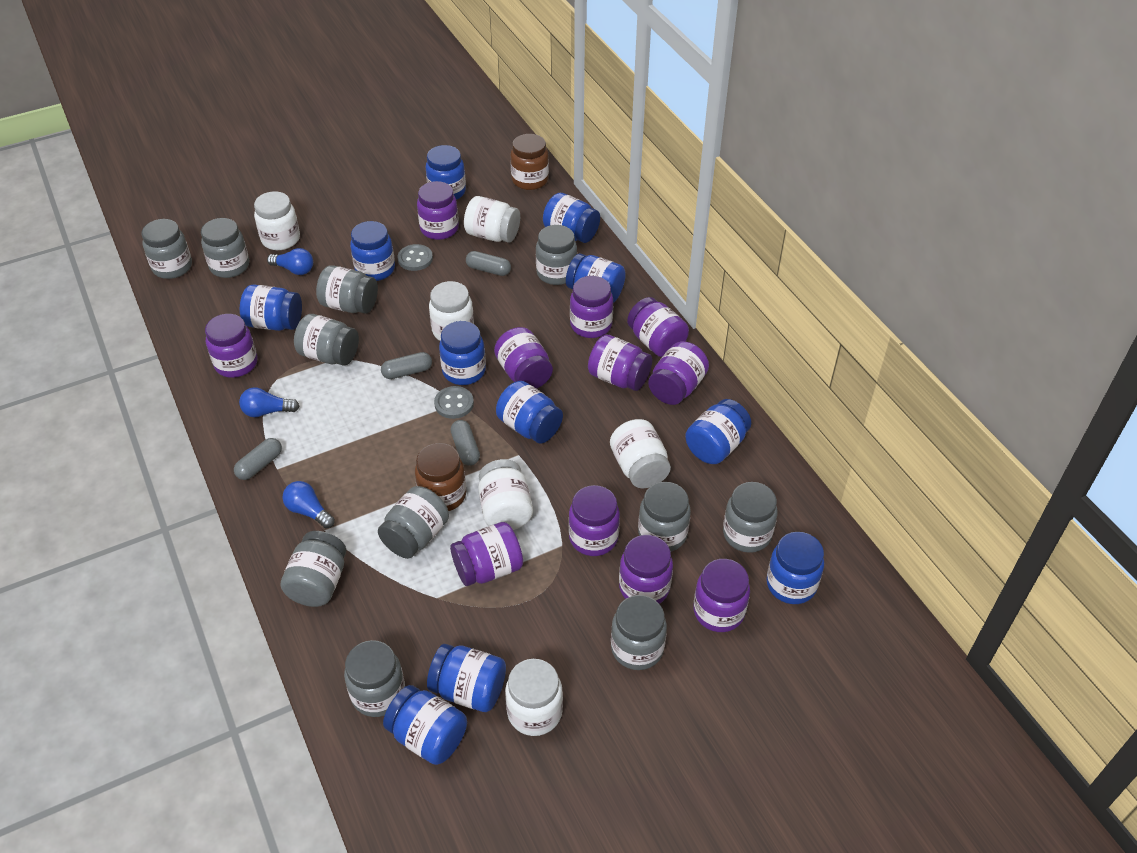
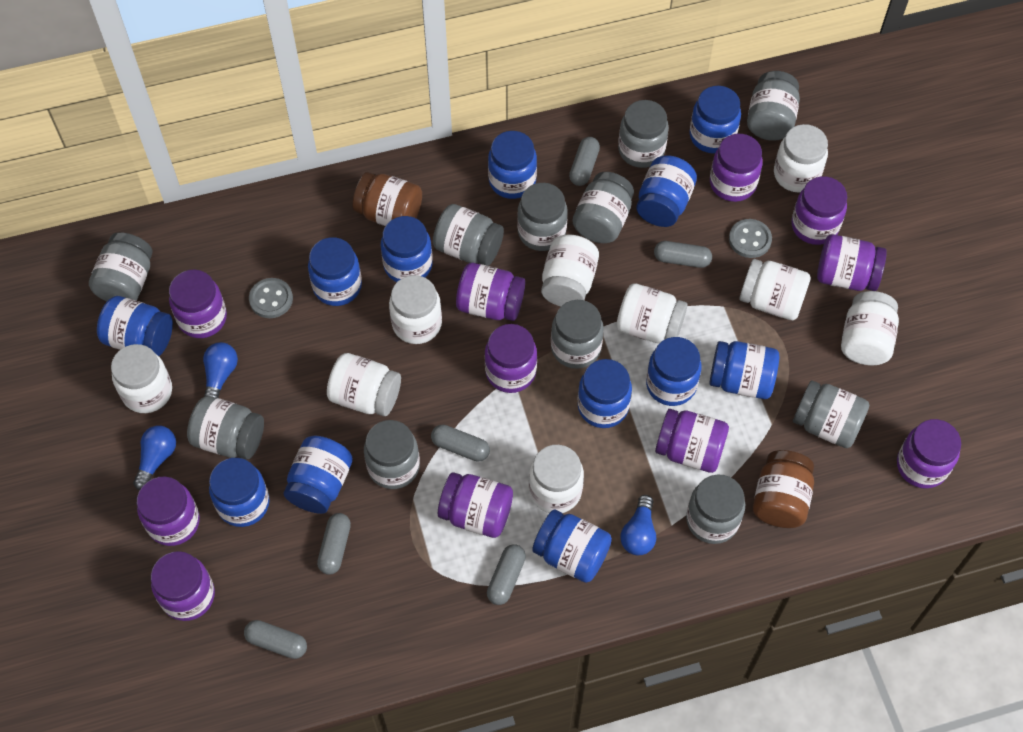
blue jar: 11 -> 12
grey capsule: 4 -> 6
white jar: 6 -> 9

